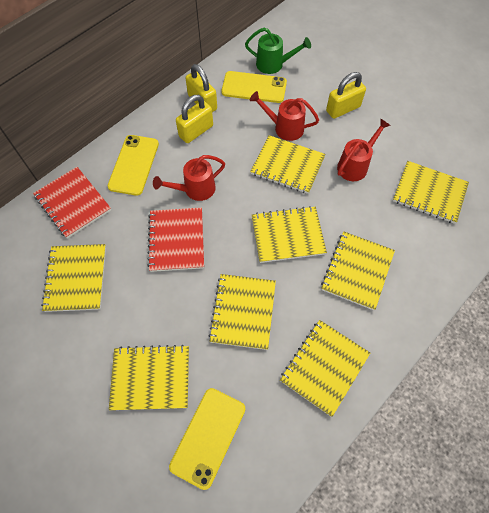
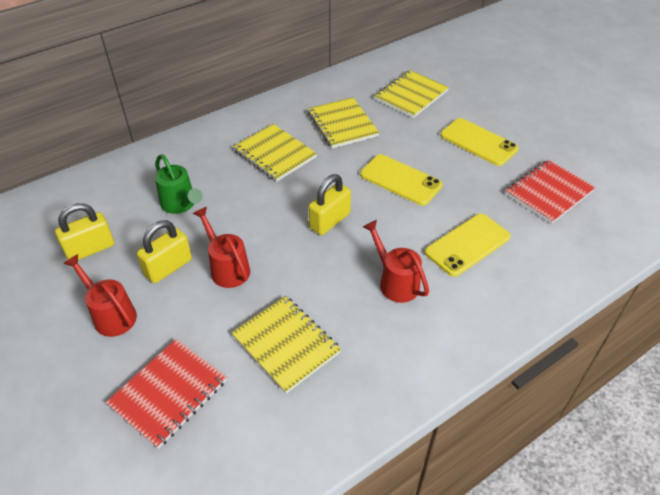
yellow notebook: 8 -> 4

